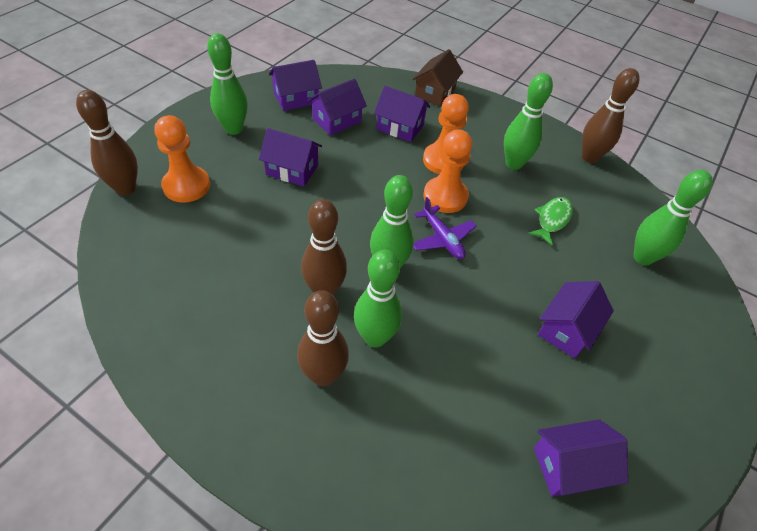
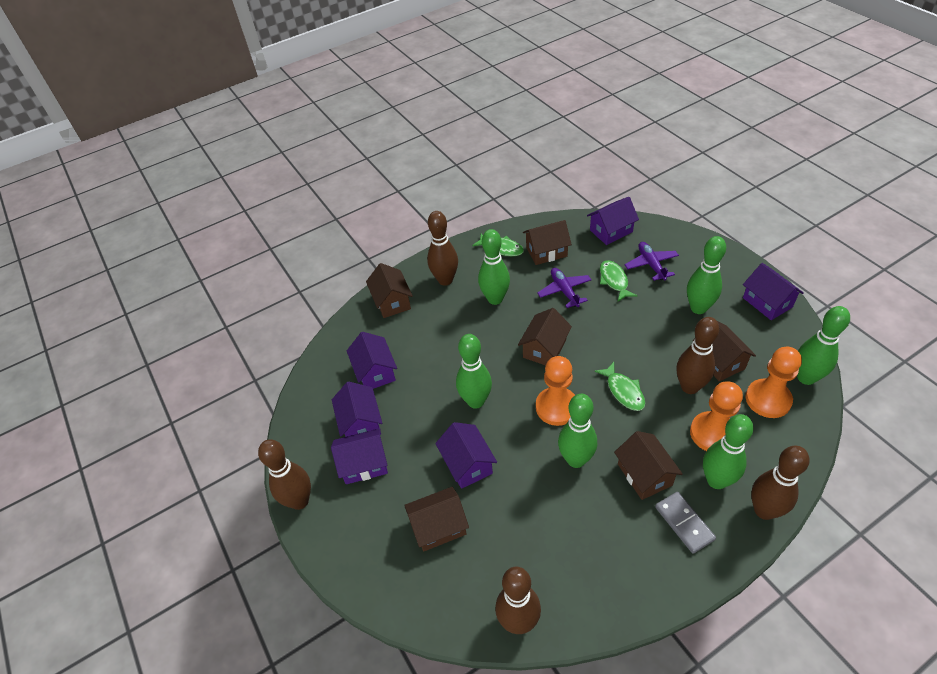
brown bowling pin: 4 -> 5
brown house: 1 -> 6
green bowling pin: 5 -> 6
green fish: 1 -> 3
grey domino: 0 -> 1
purple plane: 1 -> 2

